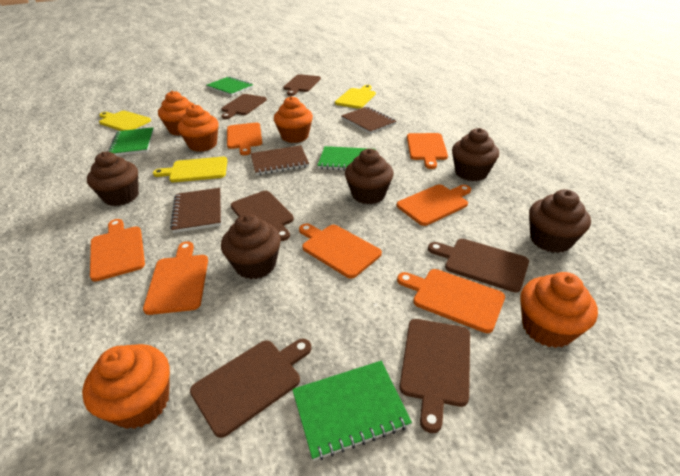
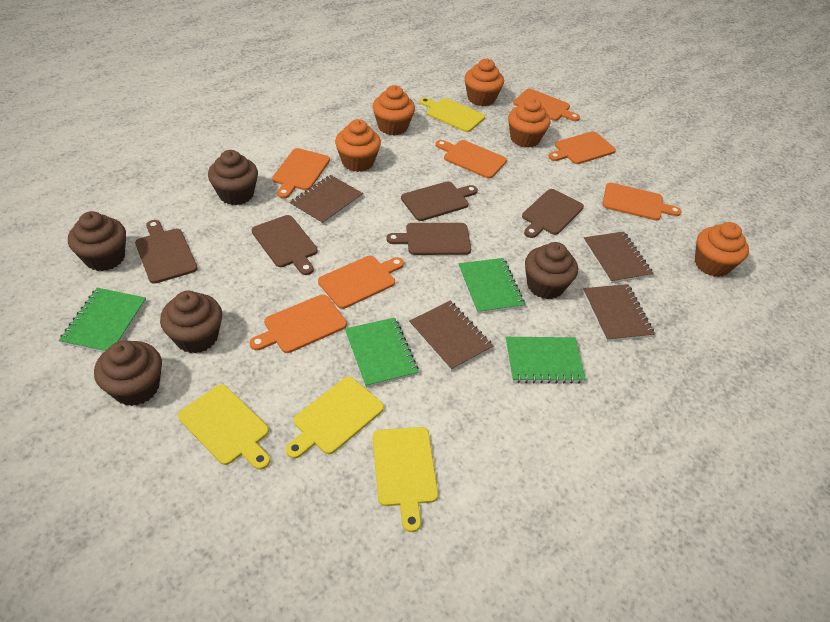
brown cutting board: 6 -> 5
brown notebook: 3 -> 4
yellow cutting board: 3 -> 4

